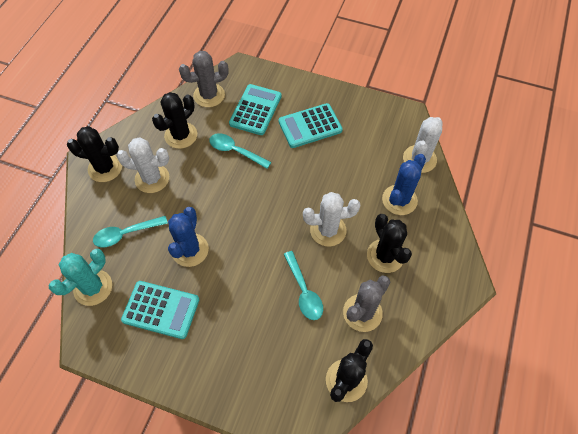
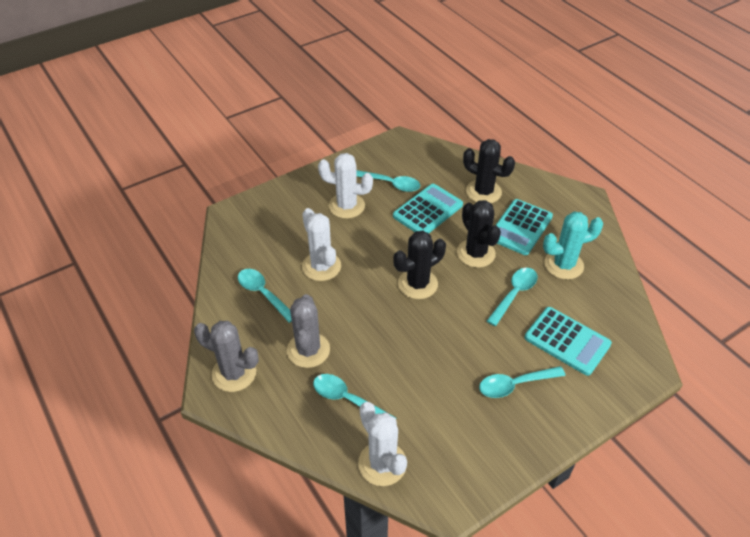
black cactus: 4 -> 3
blue cactus: 2 -> 0
turquoise spoon: 3 -> 5

